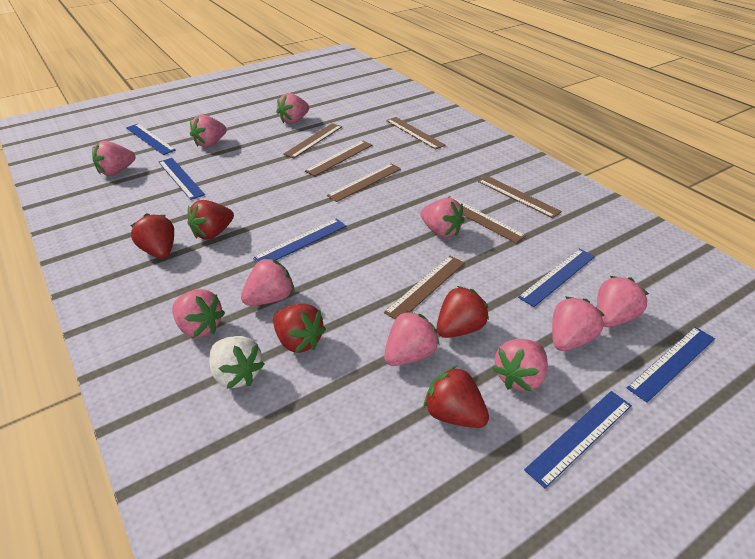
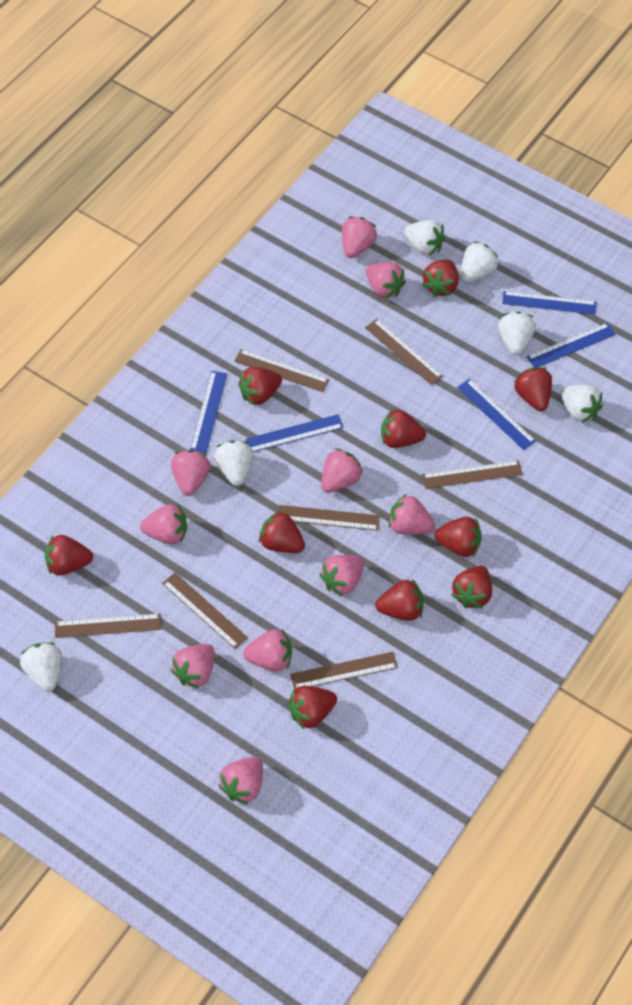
blue ruler: 6 -> 5
red strawberry: 5 -> 10
white strawberry: 1 -> 6

